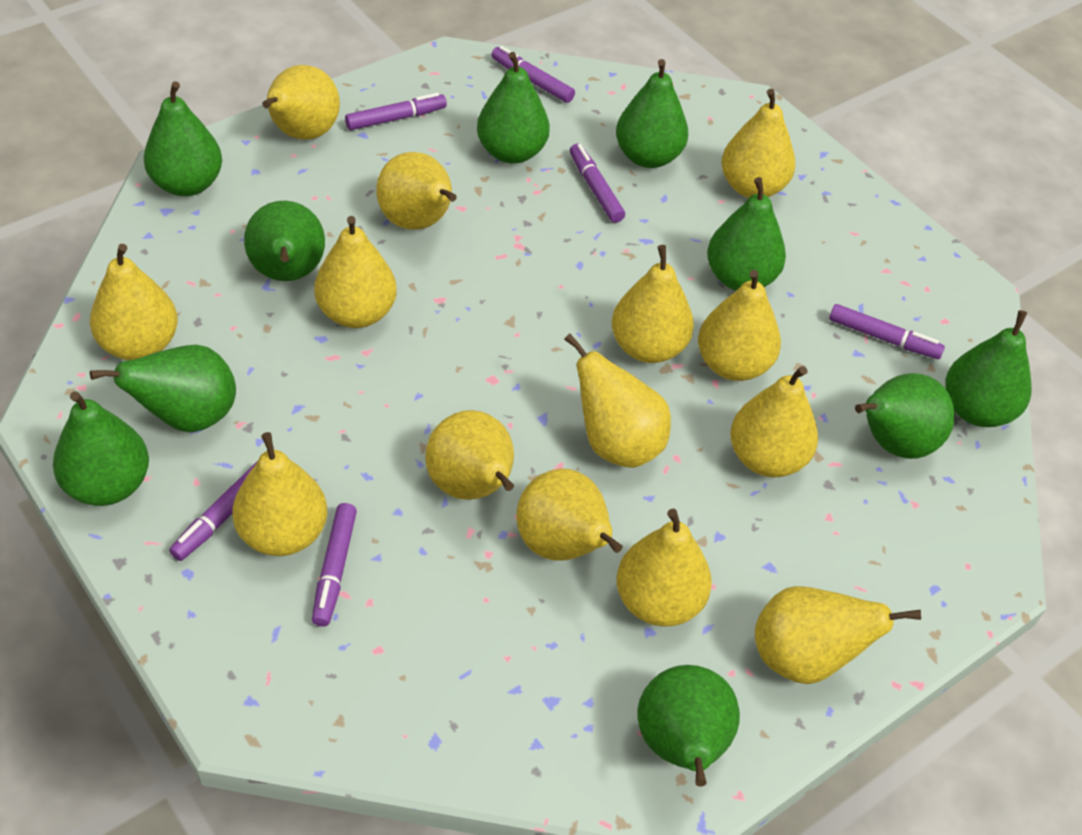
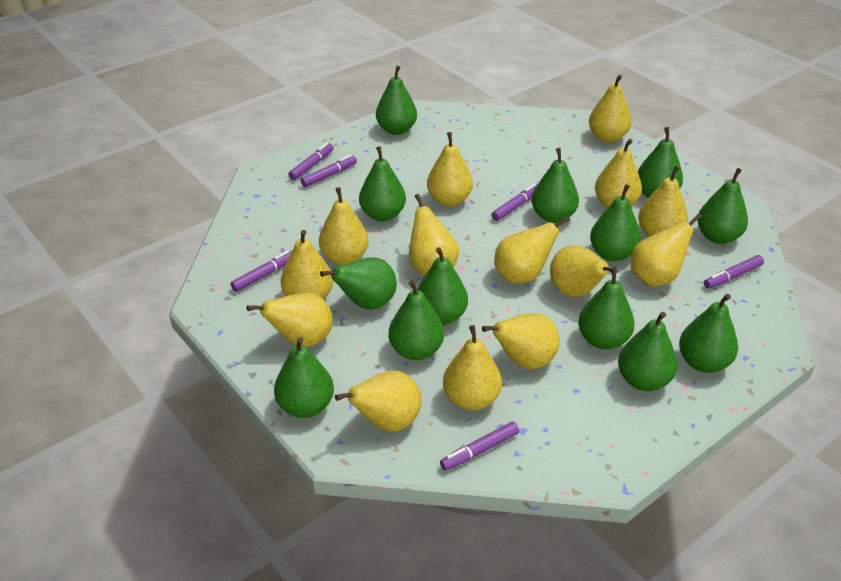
green pear: 10 -> 13

